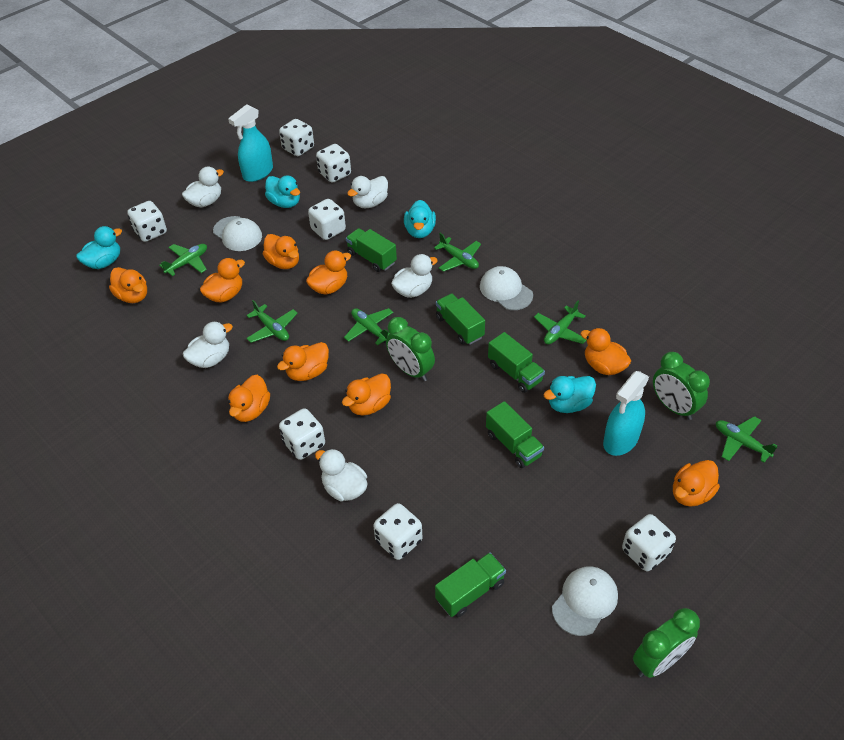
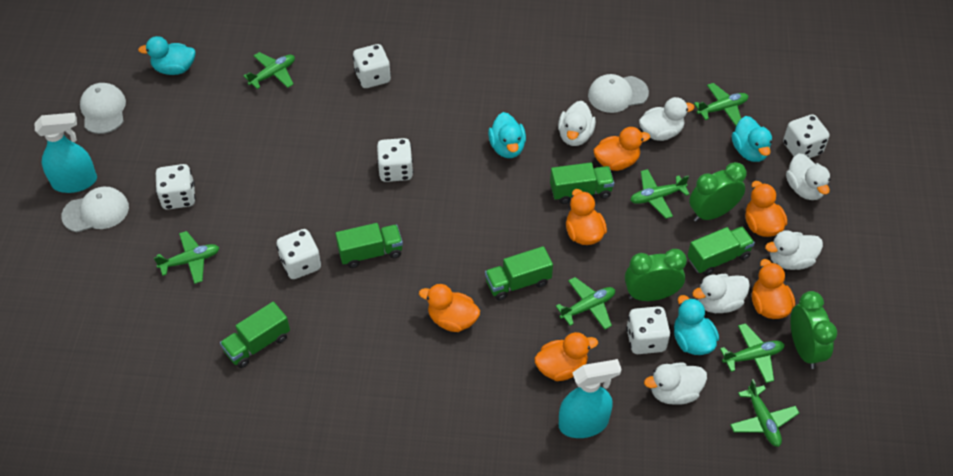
green plane: 6 -> 7
orange duck: 9 -> 6
white dice: 7 -> 6
white duck: 5 -> 6

